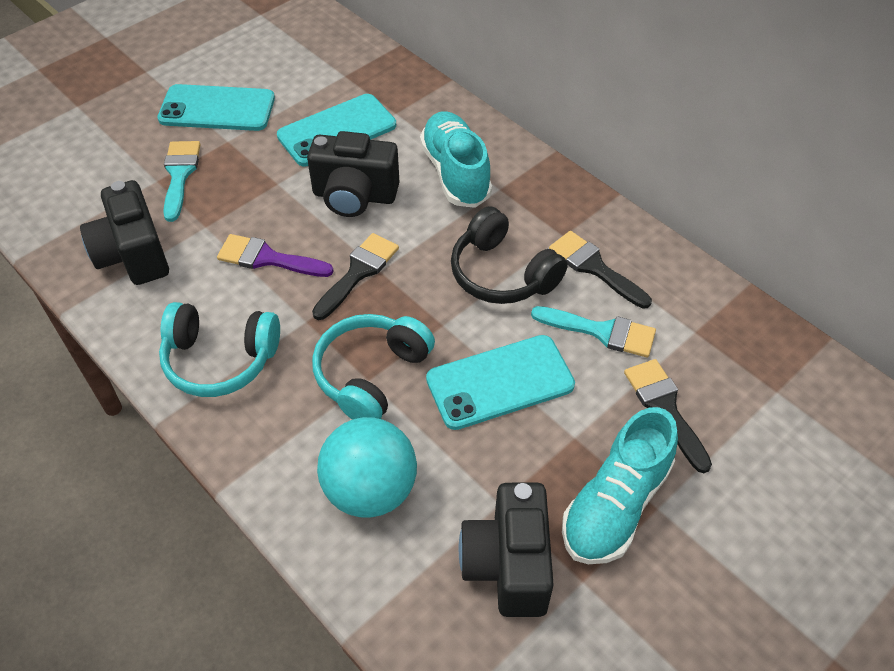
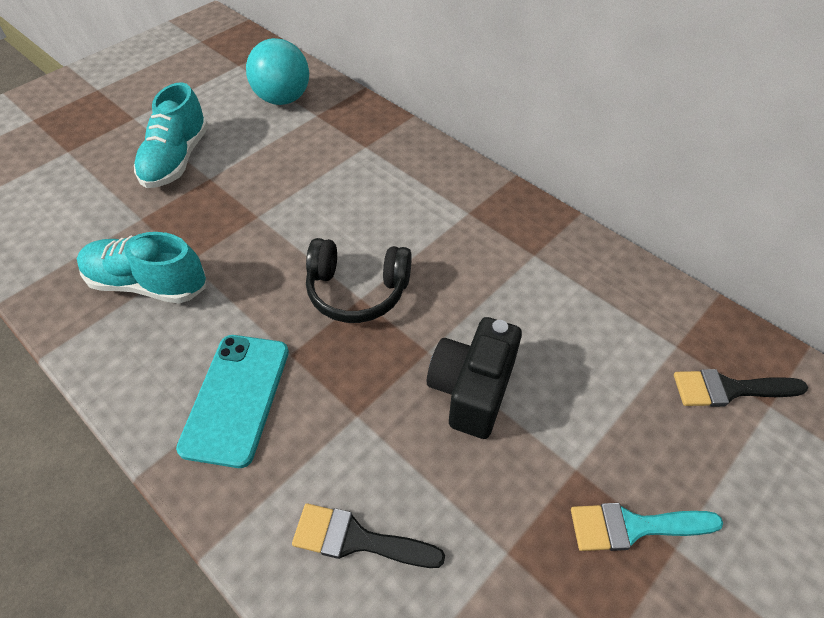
black brush: 3 -> 2
black camera: 3 -> 1
purple brush: 1 -> 0
turquoise brush: 2 -> 1
turquoise headphones: 2 -> 0
turquoise phone: 3 -> 1

